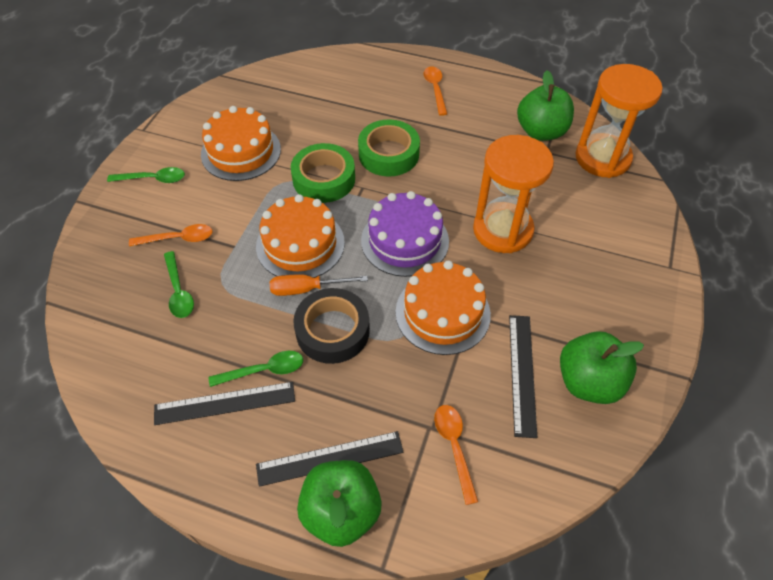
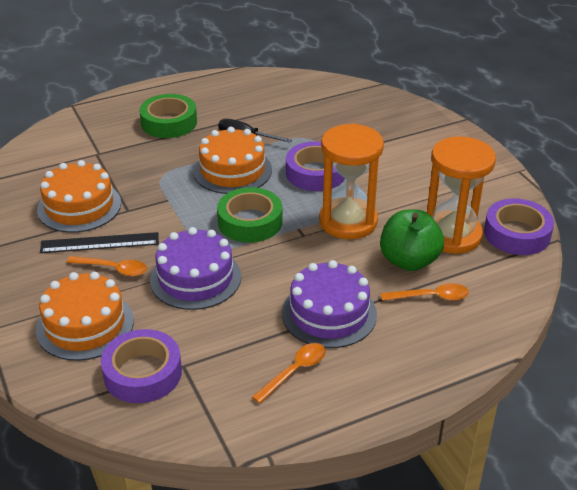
black ruler: 3 -> 1
black screwdriver: 0 -> 1
black tape: 1 -> 0
green apple: 3 -> 1
green spoon: 3 -> 0
orange screwdriver: 1 -> 0
purple cake: 1 -> 2
purple tape: 0 -> 3

